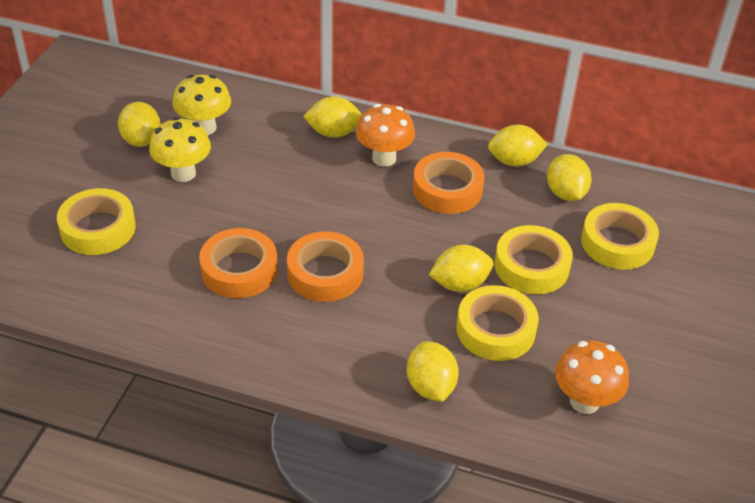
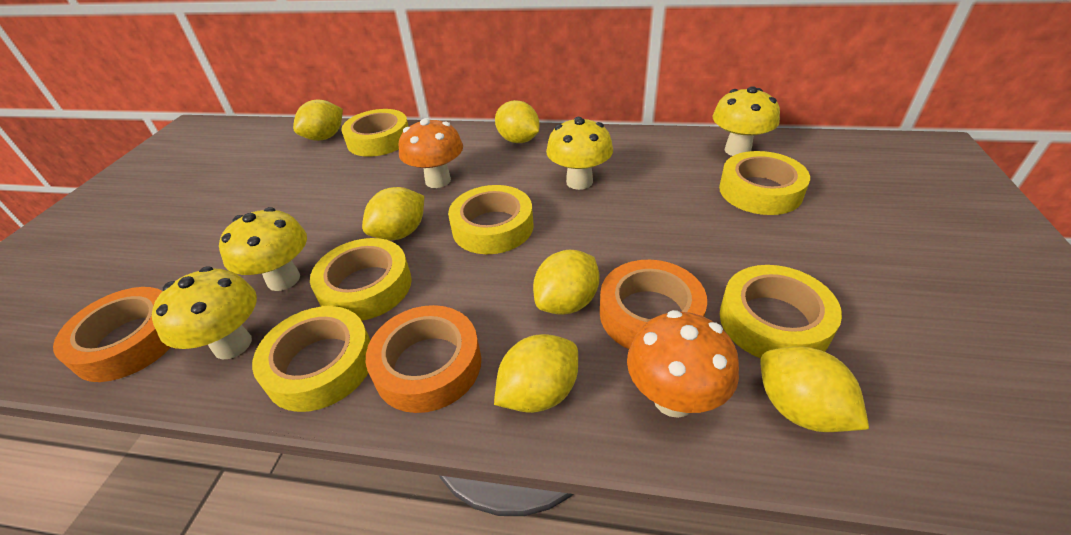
yellow mushroom: 2 -> 4
yellow tape: 4 -> 6

